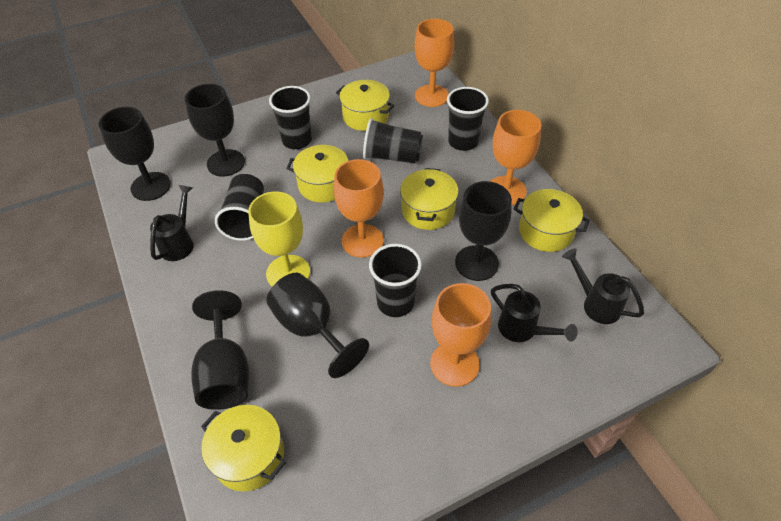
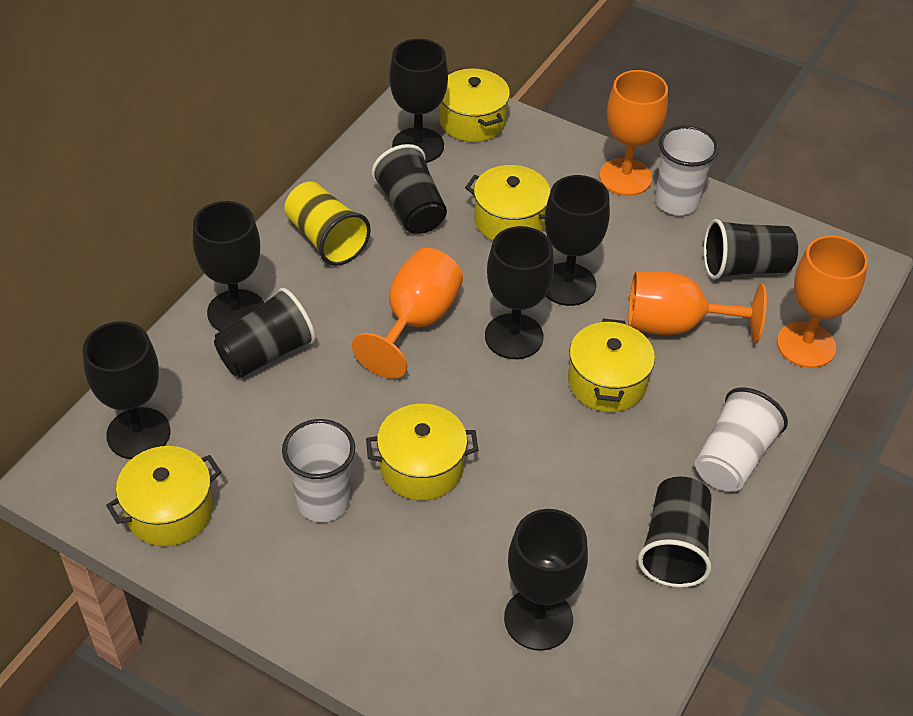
black cup: 5 -> 4
black goblet: 5 -> 6
black watering can: 3 -> 0
white cup: 0 -> 3
yellow cup: 0 -> 1
yellow goblet: 1 -> 0

